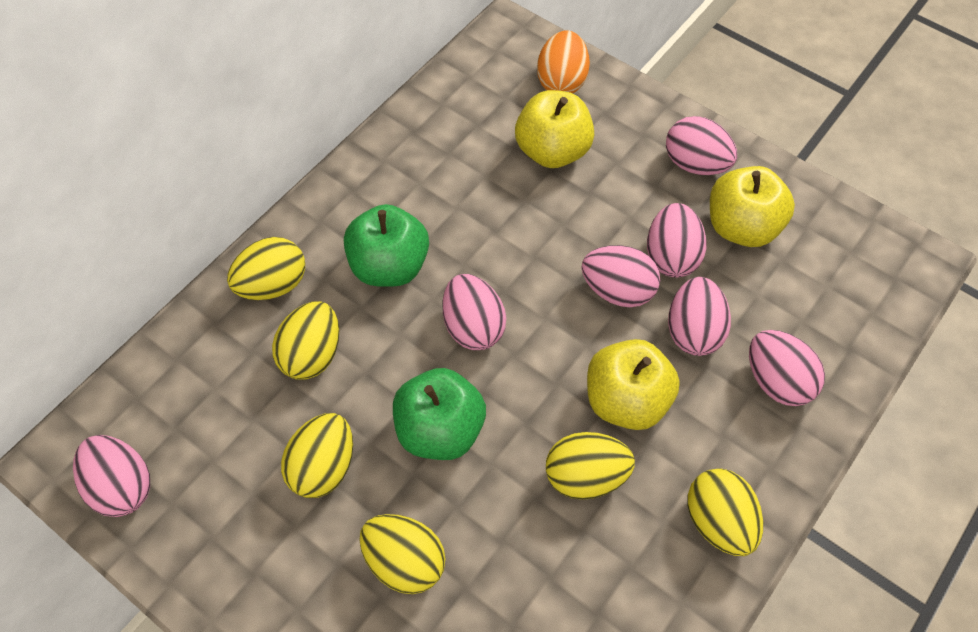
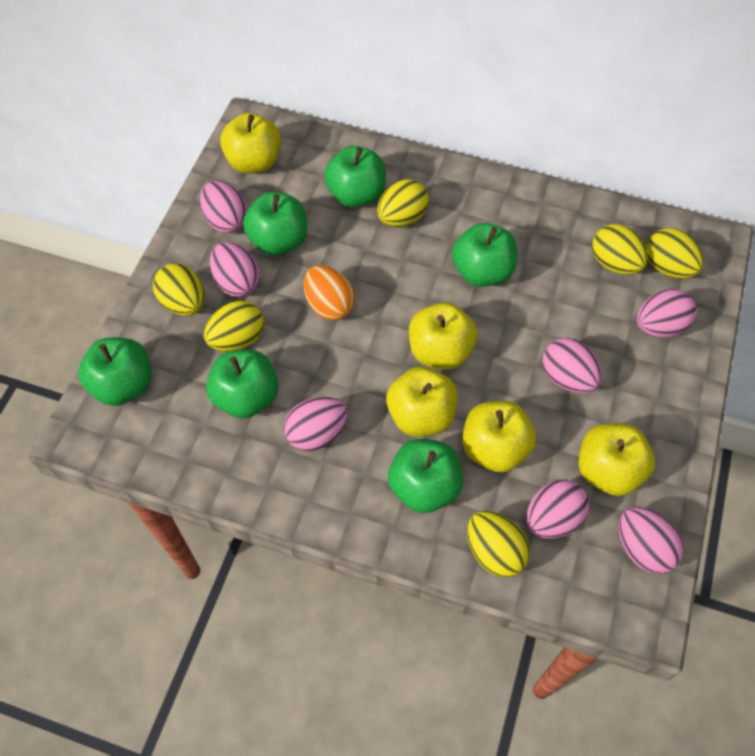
green apple: 2 -> 6
yellow apple: 3 -> 5

